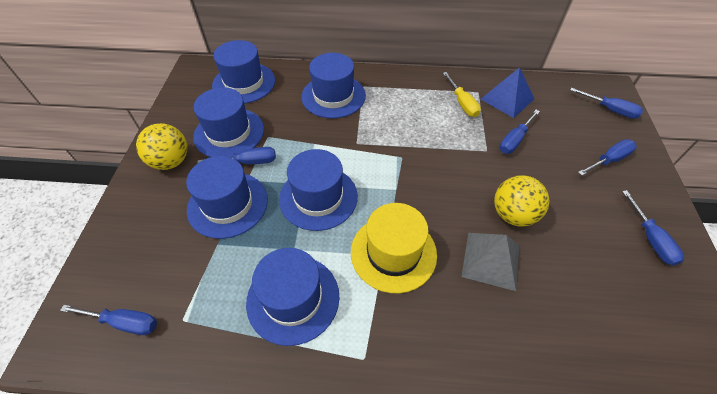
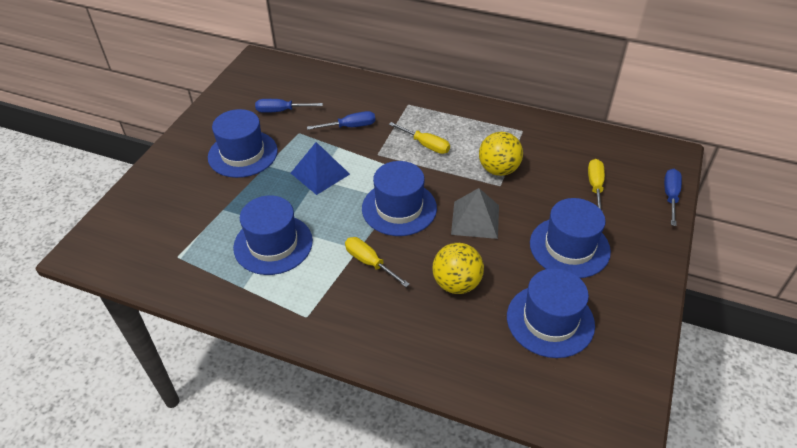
blue hat: 6 -> 5
blue screwdriver: 6 -> 3
yellow hat: 1 -> 0
yellow screwdriver: 1 -> 3

